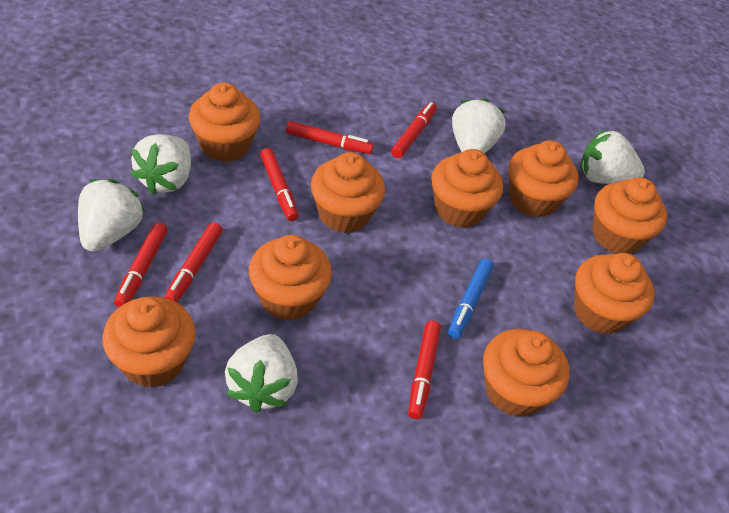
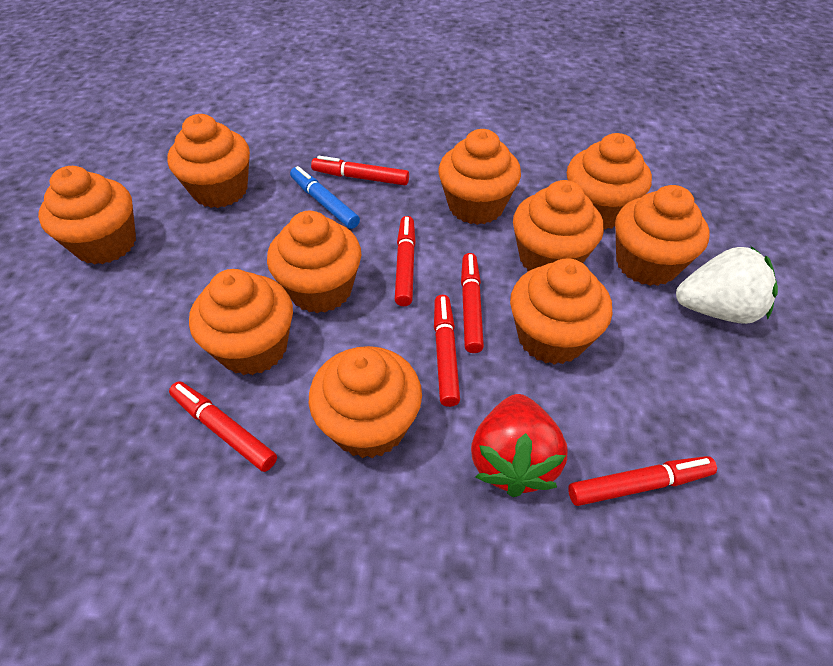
orange cupcake: 9 -> 10
red strawberry: 0 -> 1
white strawberry: 5 -> 1

